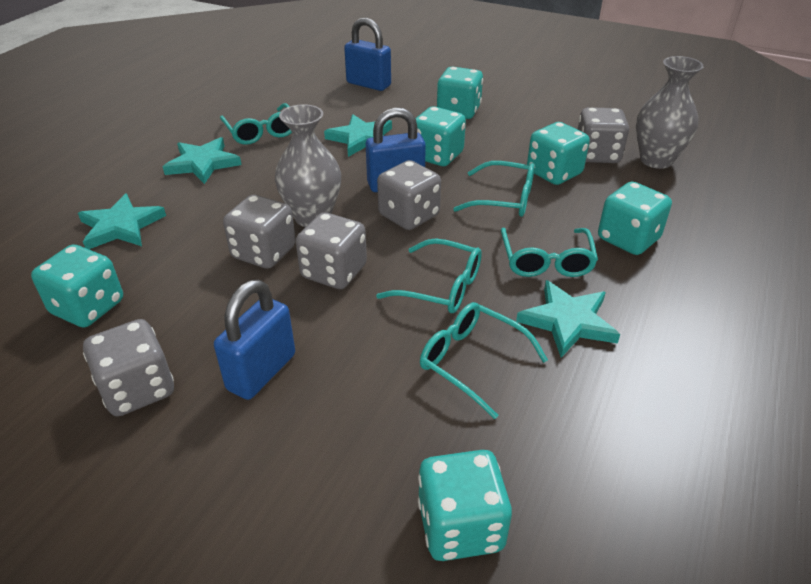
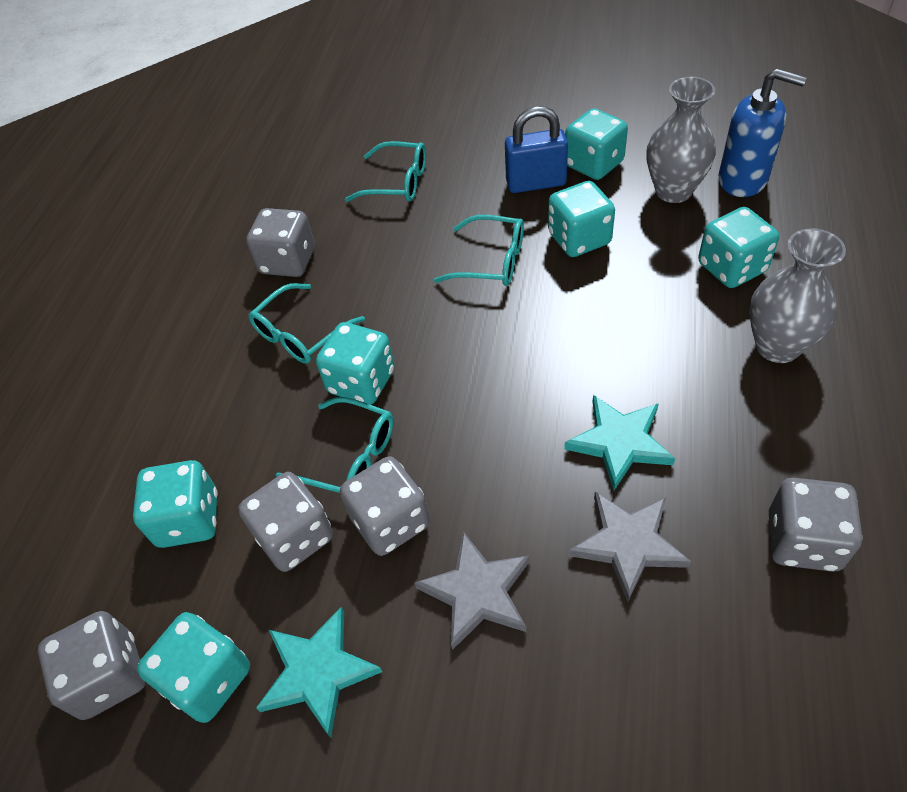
blue padlock: 3 -> 1
blue soap dispenser: 0 -> 1
grey star: 0 -> 2
turquoise glasses: 5 -> 4
turquoise star: 4 -> 2

